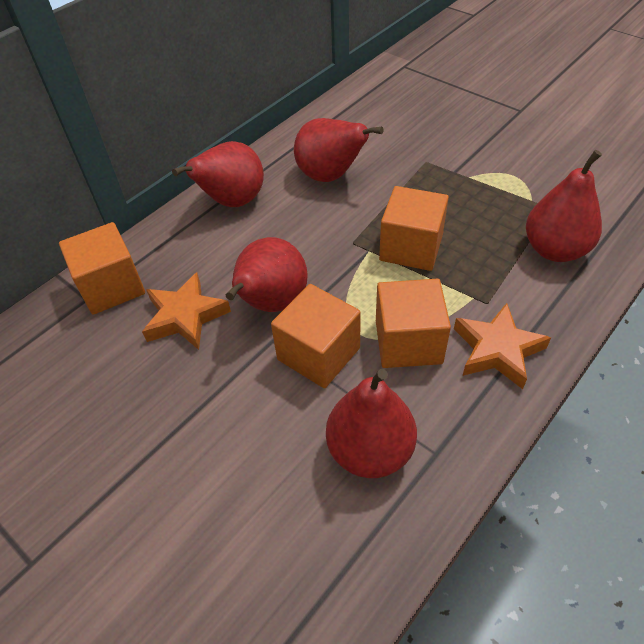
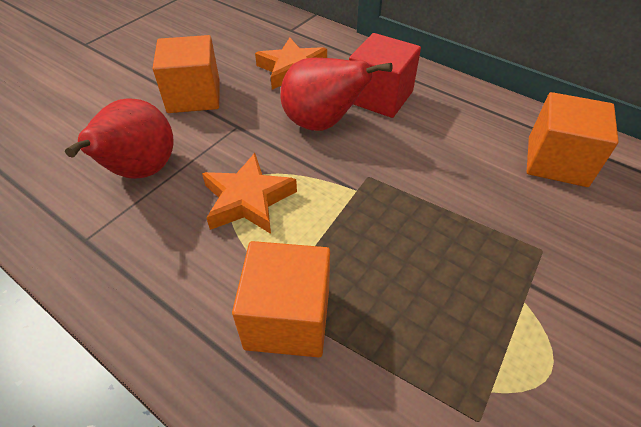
orange cube: 4 -> 3
red cube: 0 -> 1
red pear: 5 -> 2

